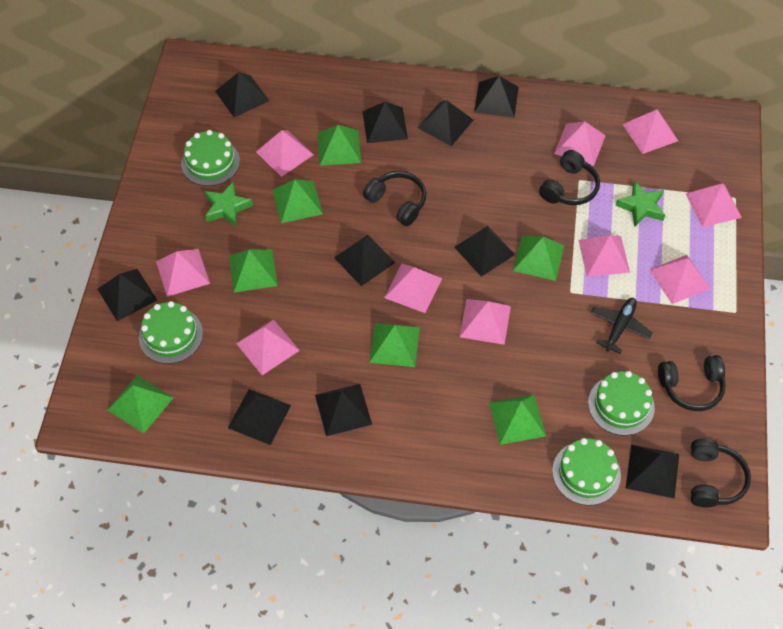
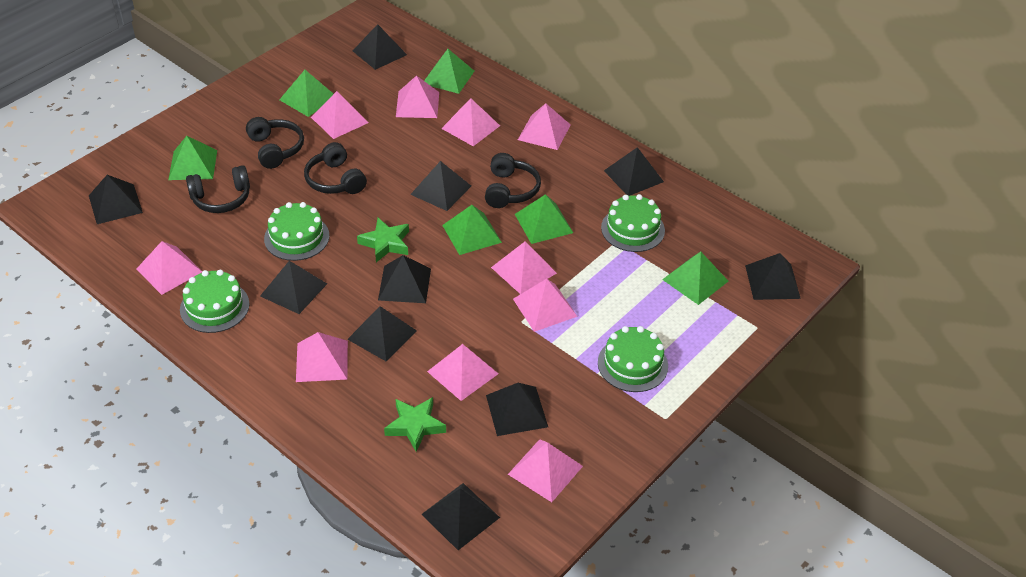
black plane: 1 -> 0
green pyramid: 7 -> 6

